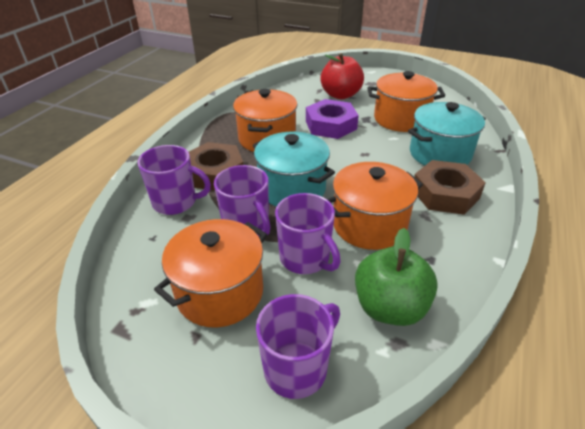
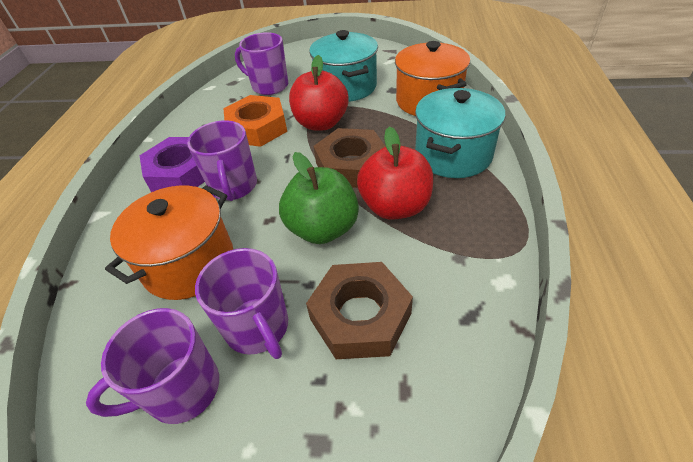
orange nut: 0 -> 1
orange pot: 4 -> 2
red apple: 1 -> 2

